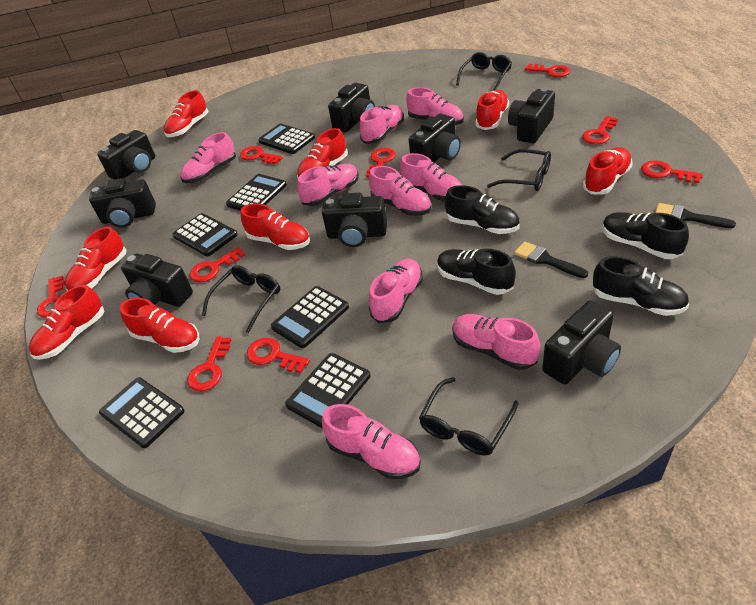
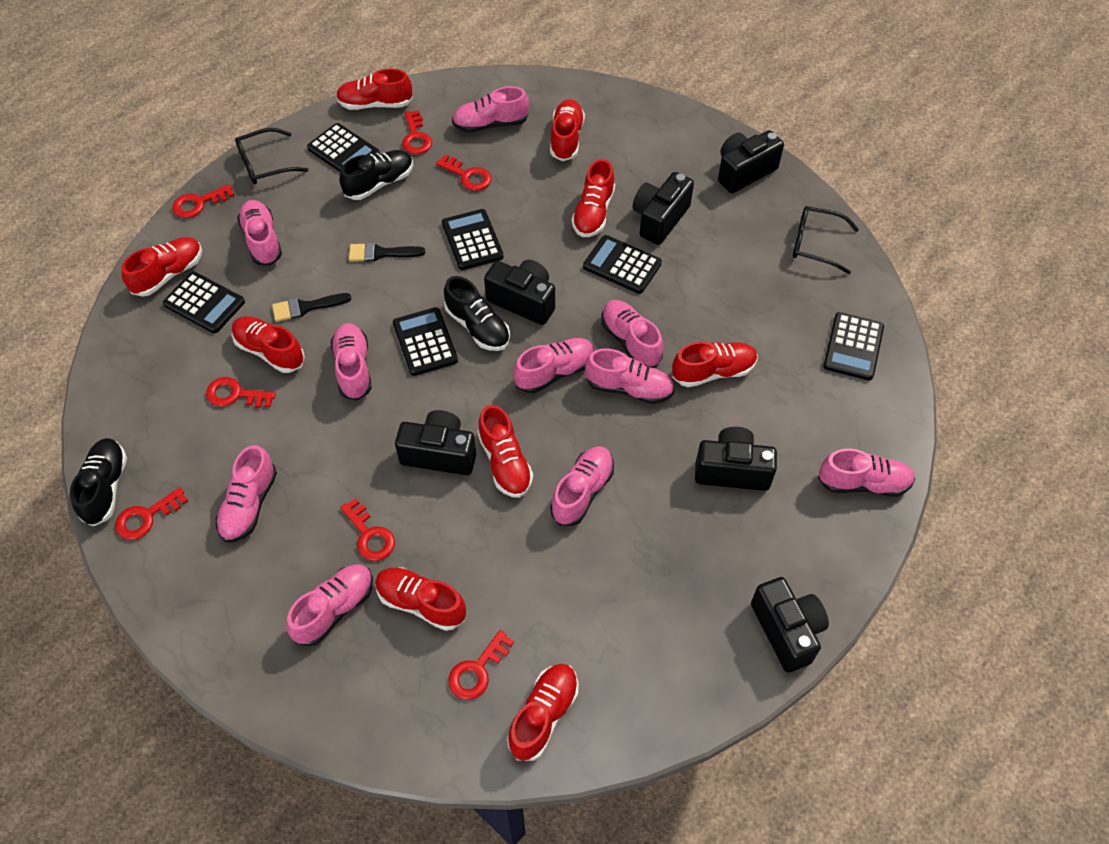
black camera: 8 -> 6
black glasses: 4 -> 2
black shoe: 4 -> 3
pink shoe: 9 -> 10
red key: 9 -> 7
red shoe: 8 -> 9

